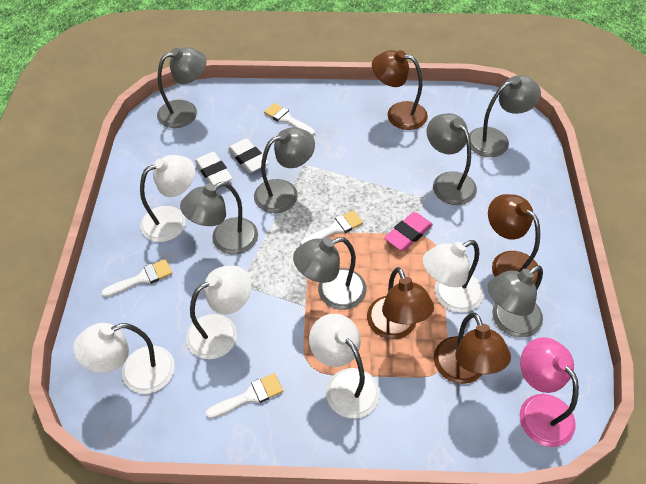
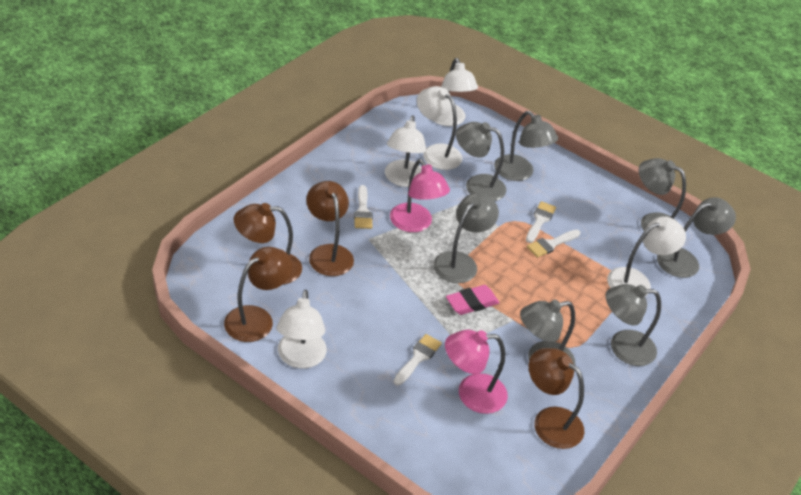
pink lamp: 1 -> 2
white eraser: 2 -> 0

